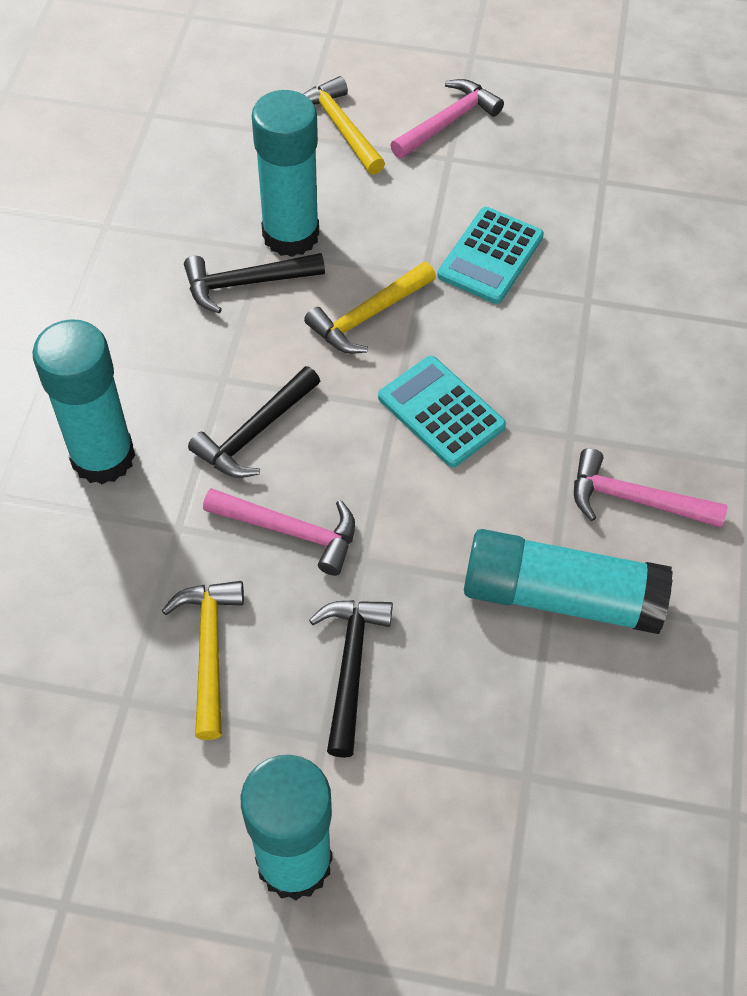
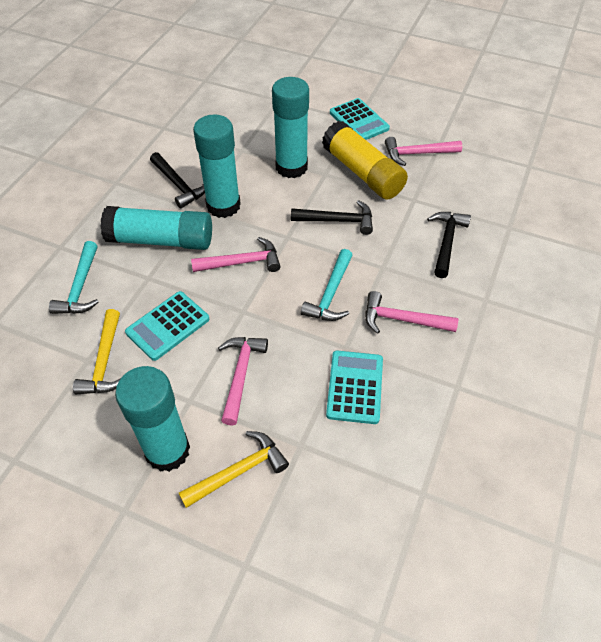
pink hammer: 3 -> 4
turquoise calculator: 2 -> 3
turquoise hammer: 0 -> 2
yellow glue stick: 0 -> 1
yellow hammer: 3 -> 2

